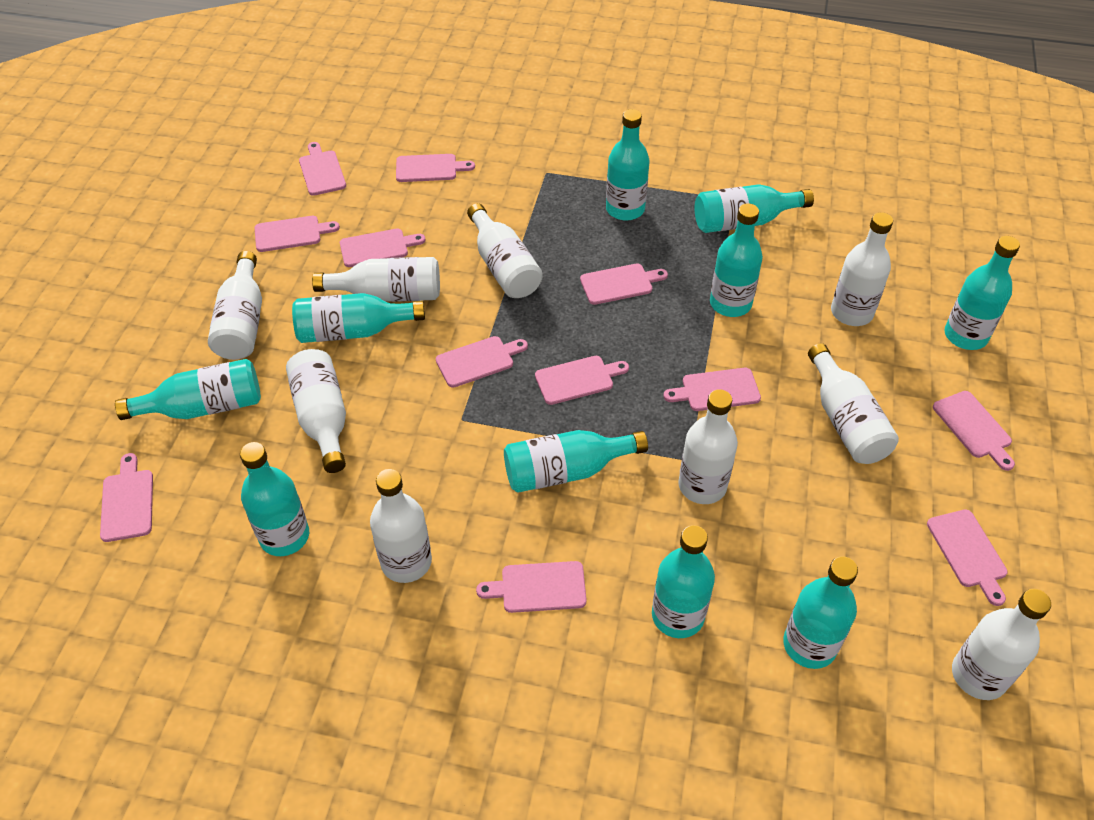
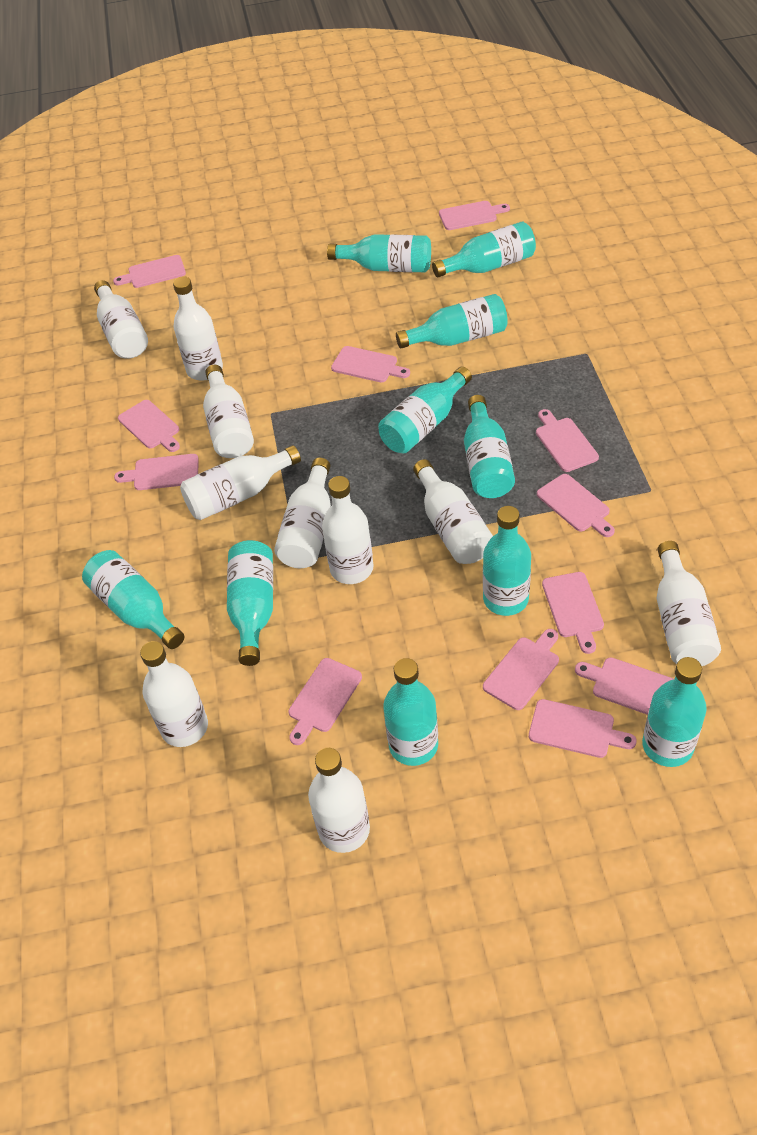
white bottle: 9 -> 10

